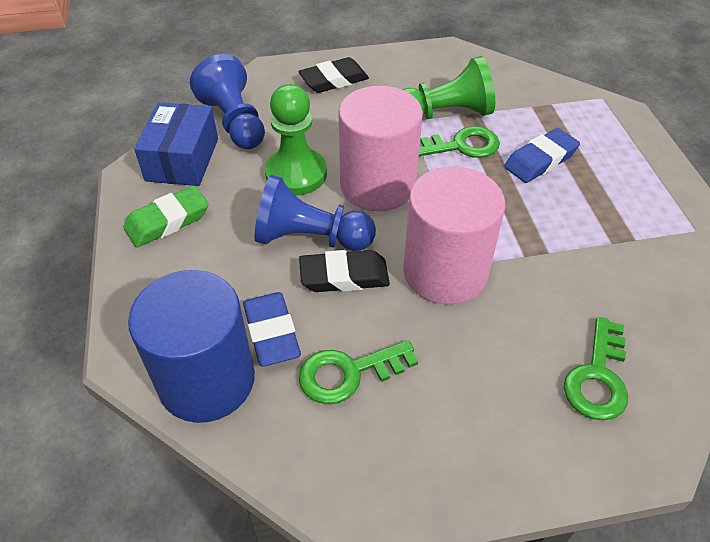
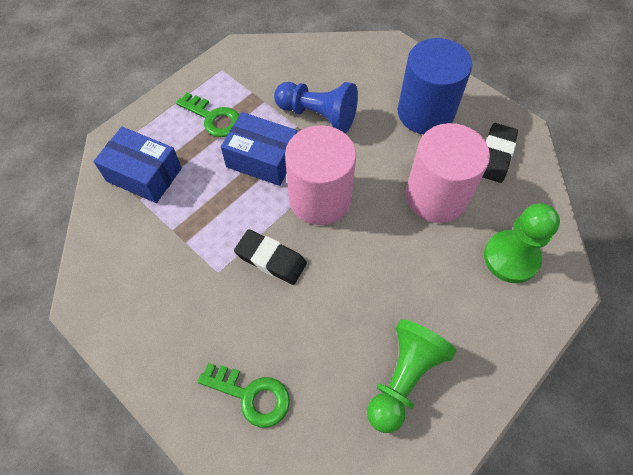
blue box: 1 -> 2
blue eraser: 2 -> 0
blue pawn: 2 -> 1
green eraser: 1 -> 0
green key: 3 -> 2

